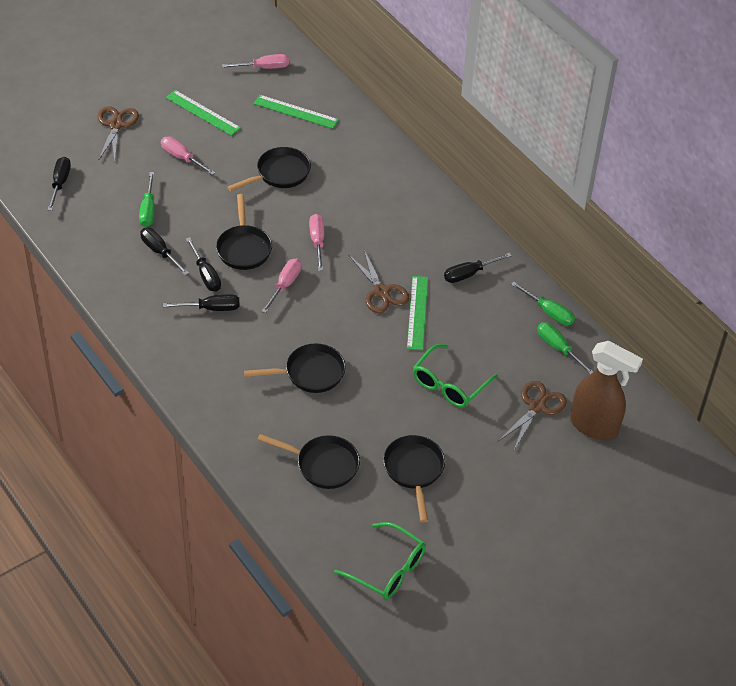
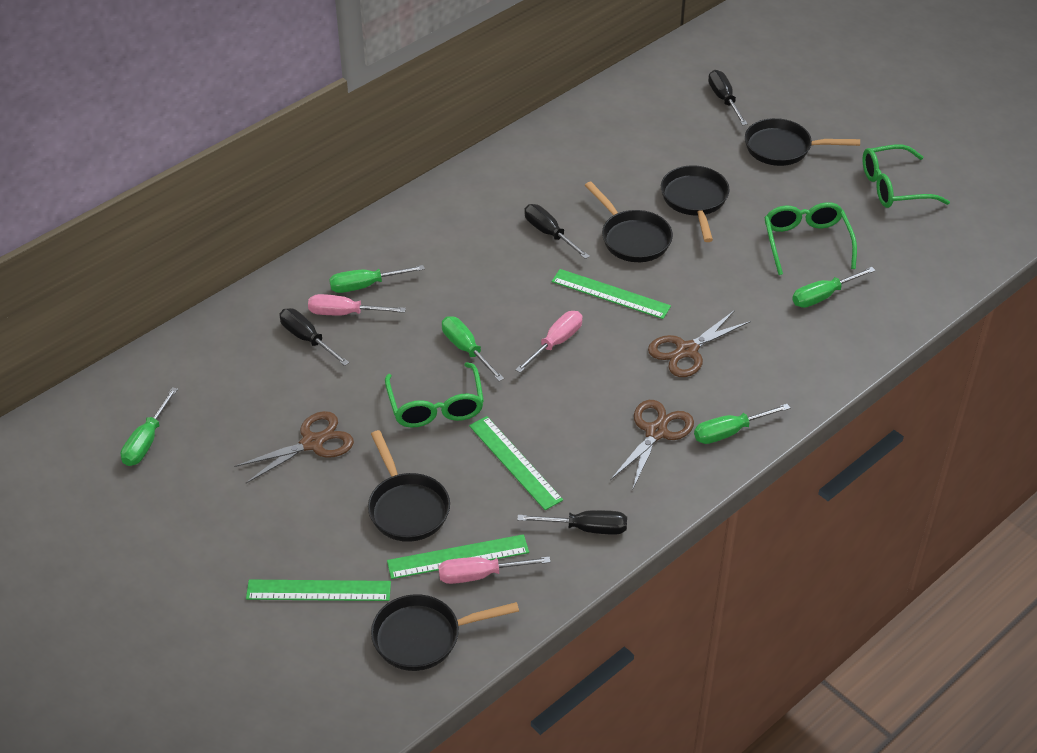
black screwdriver: 5 -> 4
brown spray bottle: 1 -> 0
green glasses: 2 -> 3
green ruler: 3 -> 4
green screwdriver: 3 -> 5
pink screwdriver: 4 -> 3

